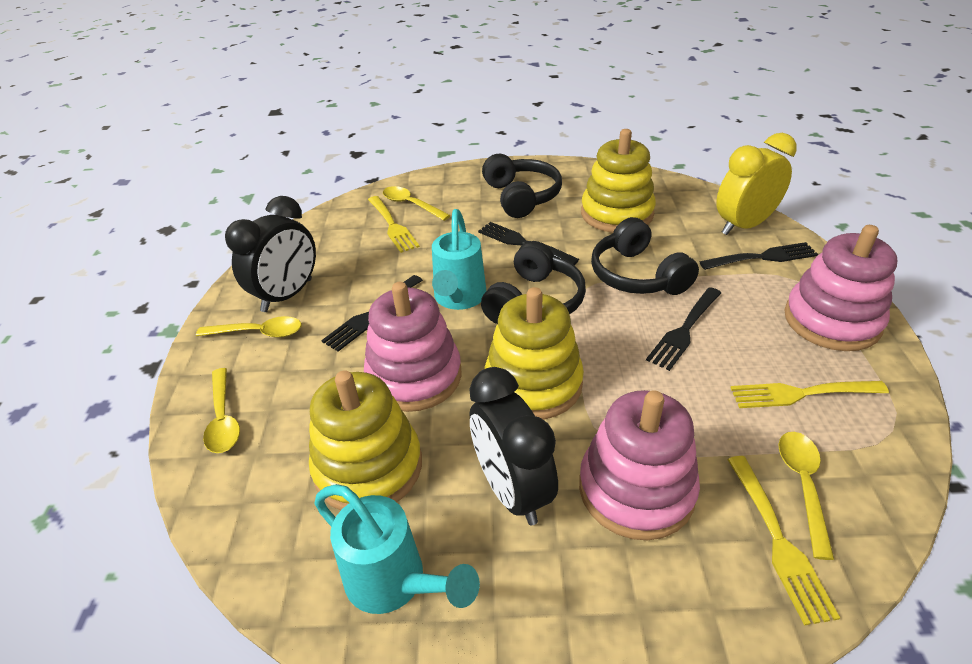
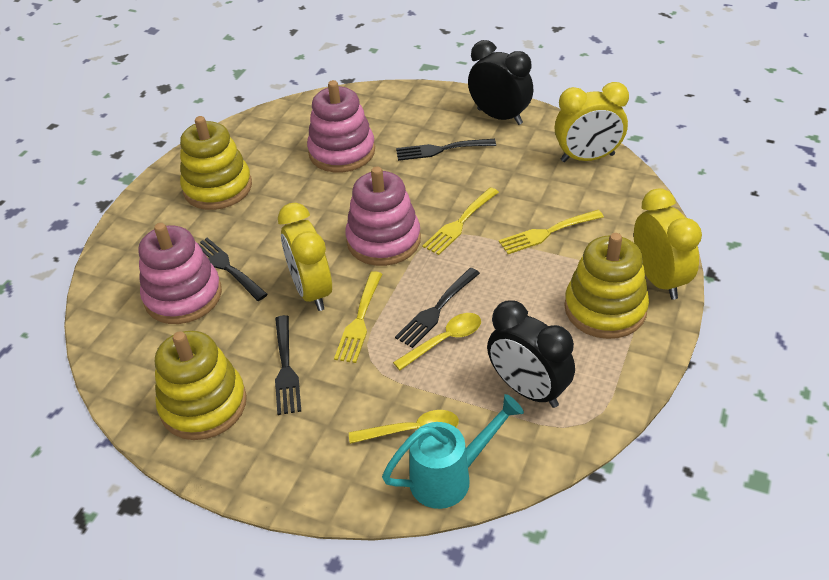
black headphones: 3 -> 0
turquoise watering can: 2 -> 1
yellow clock: 1 -> 3
yellow spoon: 4 -> 2

